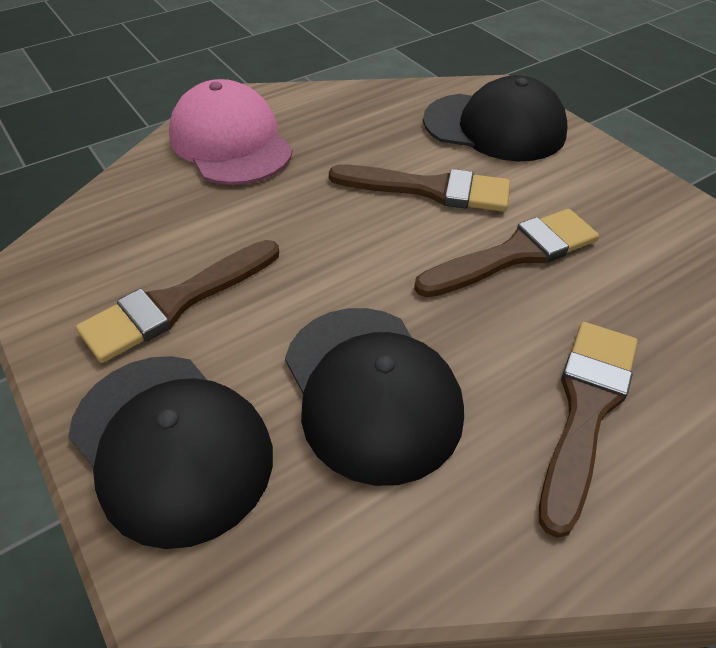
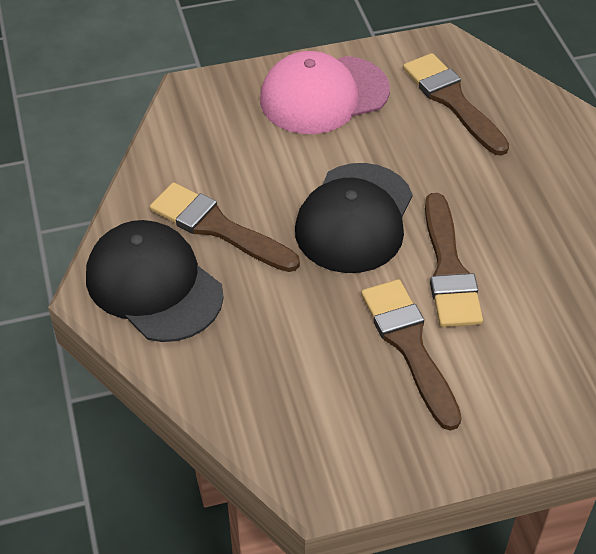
black cap: 3 -> 2

